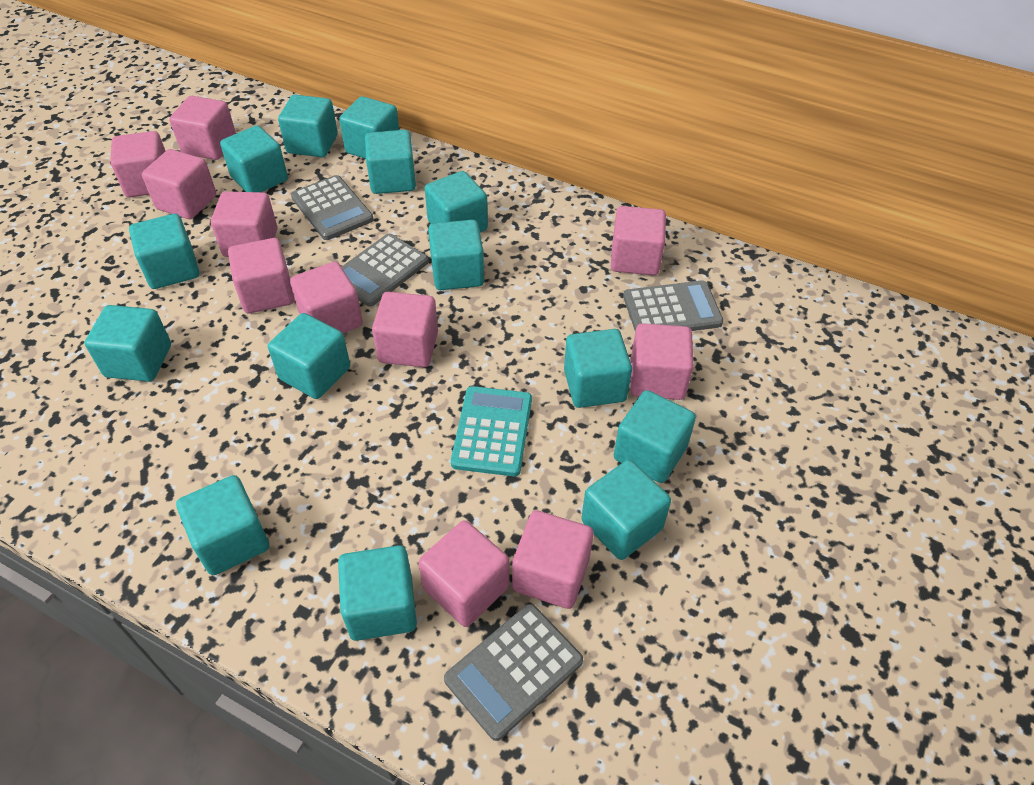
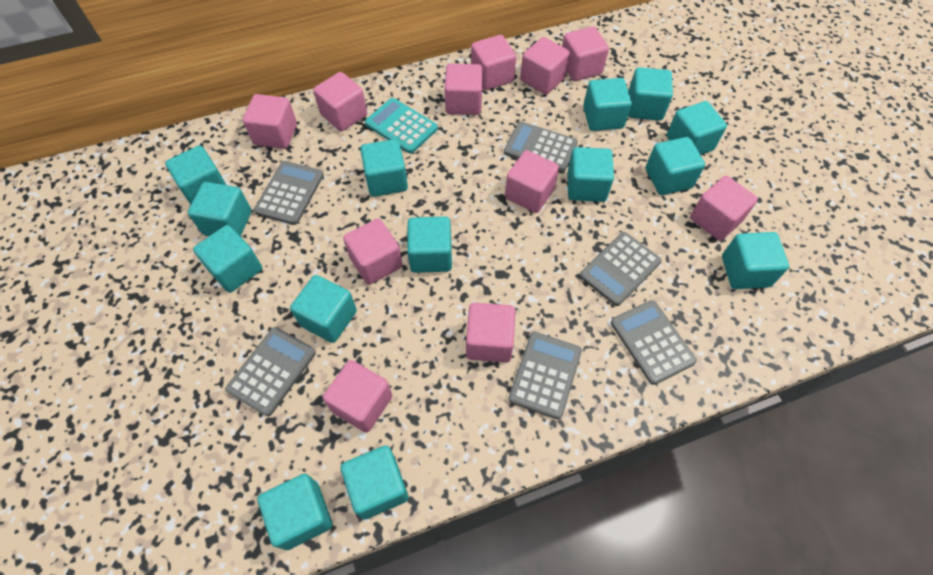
grey calculator: 4 -> 6

